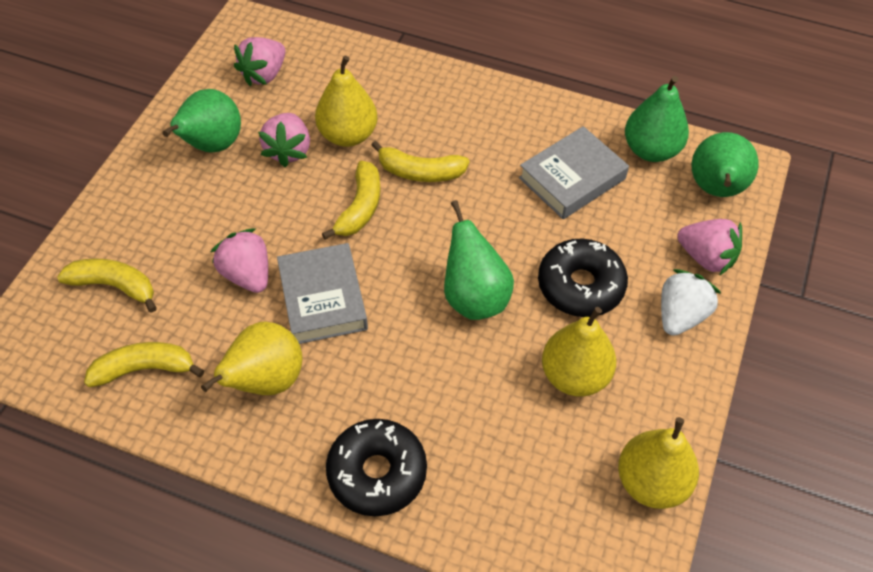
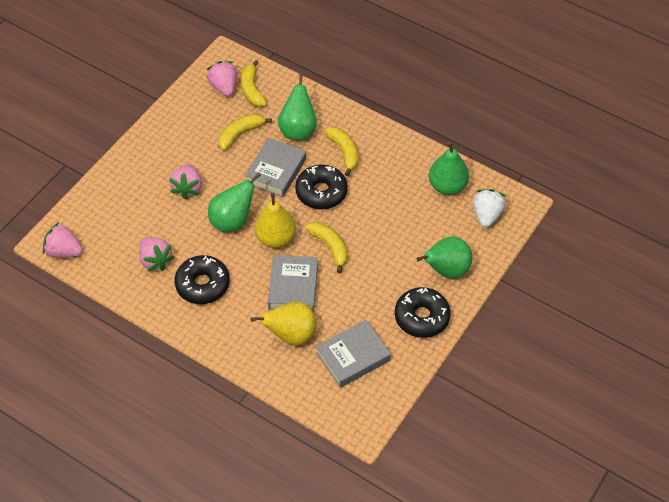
black donut: 2 -> 3
grey book: 2 -> 3
yellow pear: 4 -> 2

